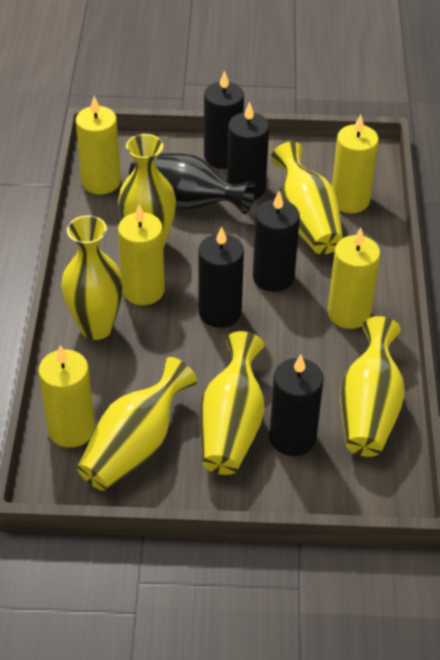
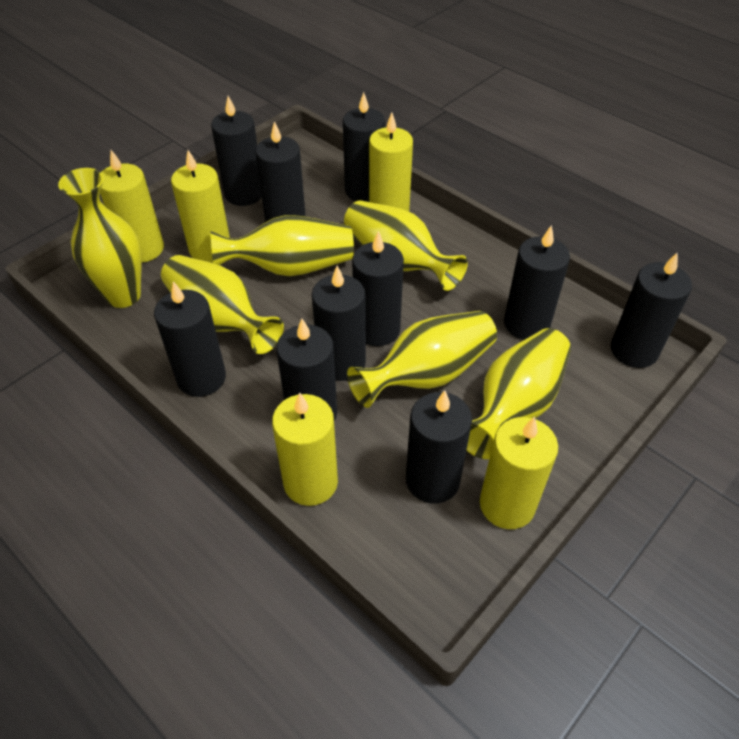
black candle: 5 -> 10
black vase: 1 -> 0

